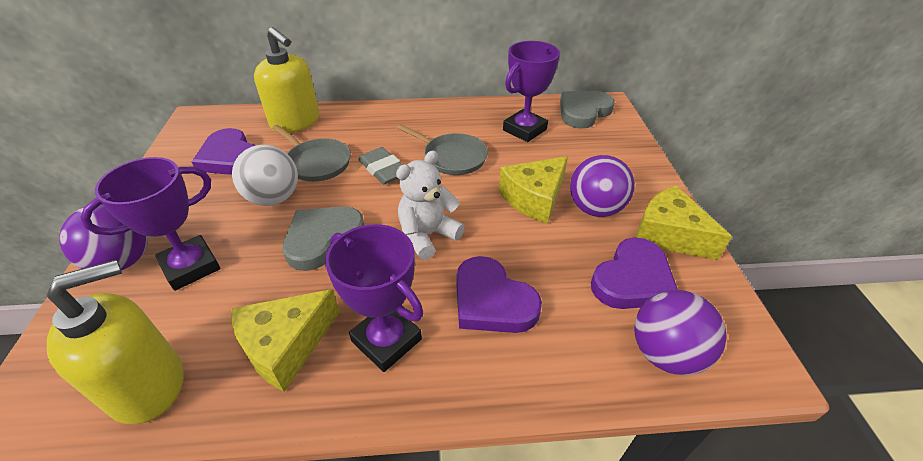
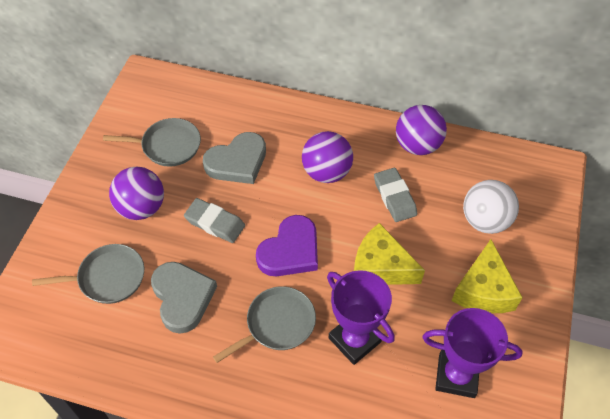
grey eraser: 1 -> 2
grey pan: 2 -> 3
purple heart: 3 -> 1
purple trophy: 3 -> 2
white teddy bear: 1 -> 0
yellow cheese: 3 -> 2
yellow soap dispenser: 2 -> 0

